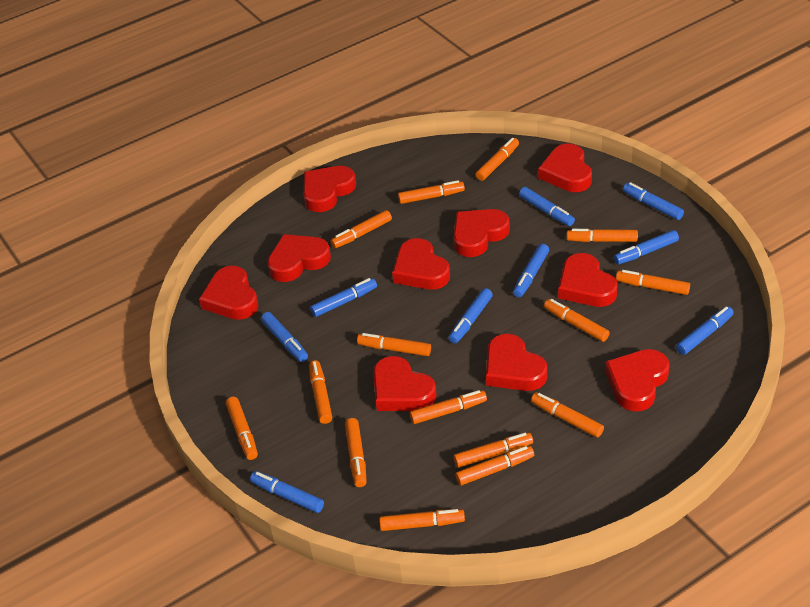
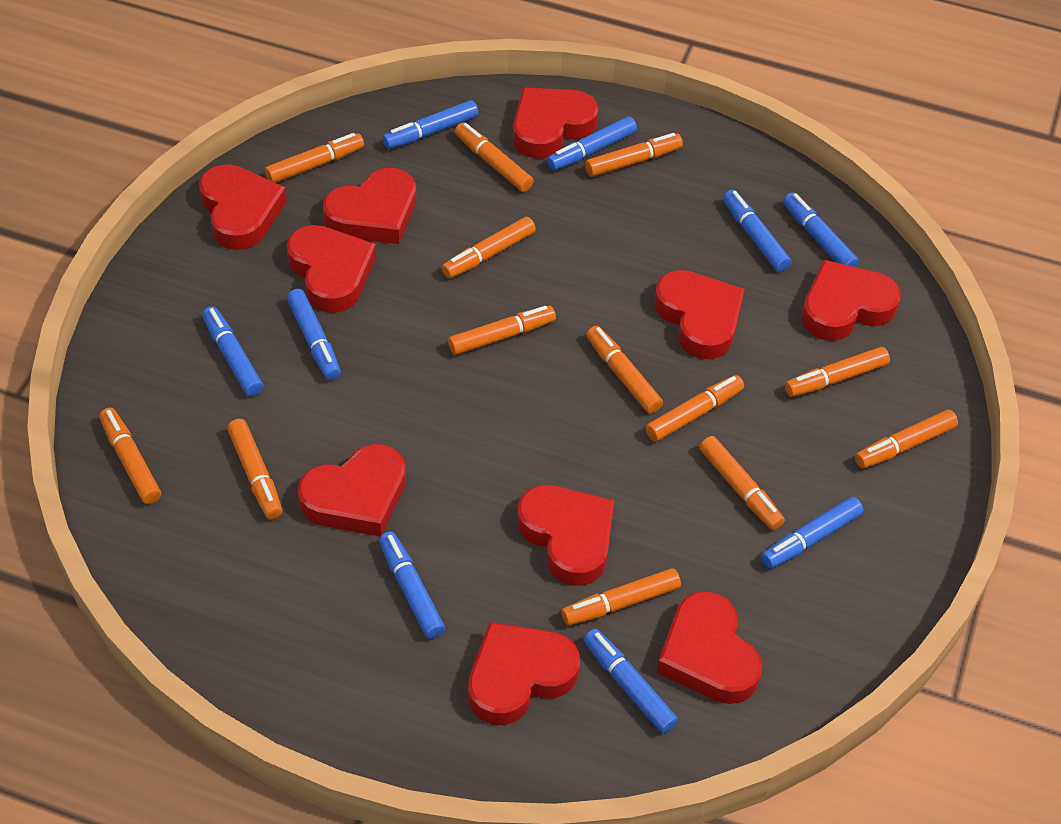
orange marker: 15 -> 13

